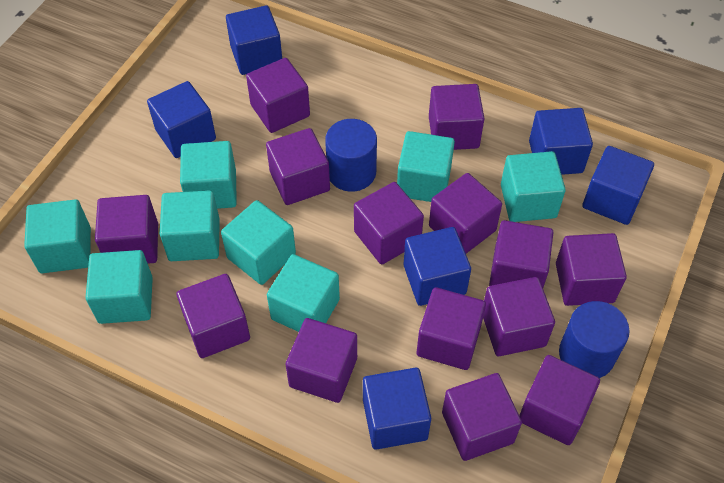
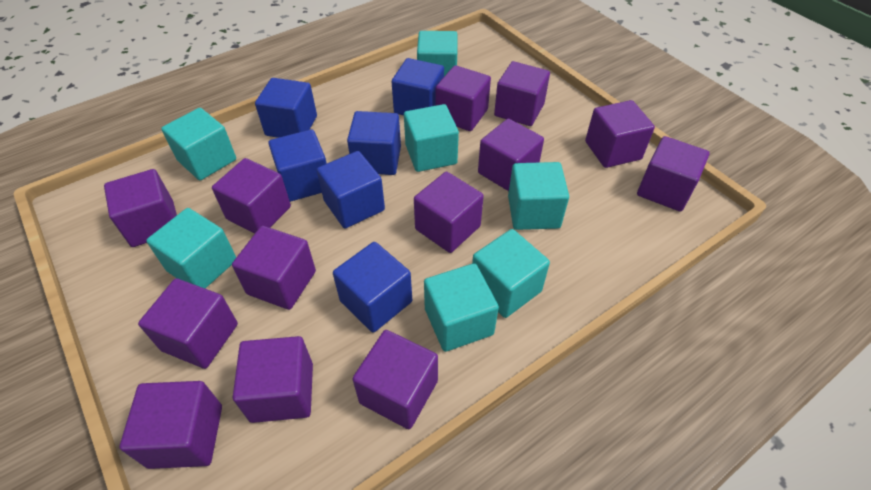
blue cylinder: 2 -> 0
purple cube: 14 -> 13
turquoise cube: 8 -> 7

